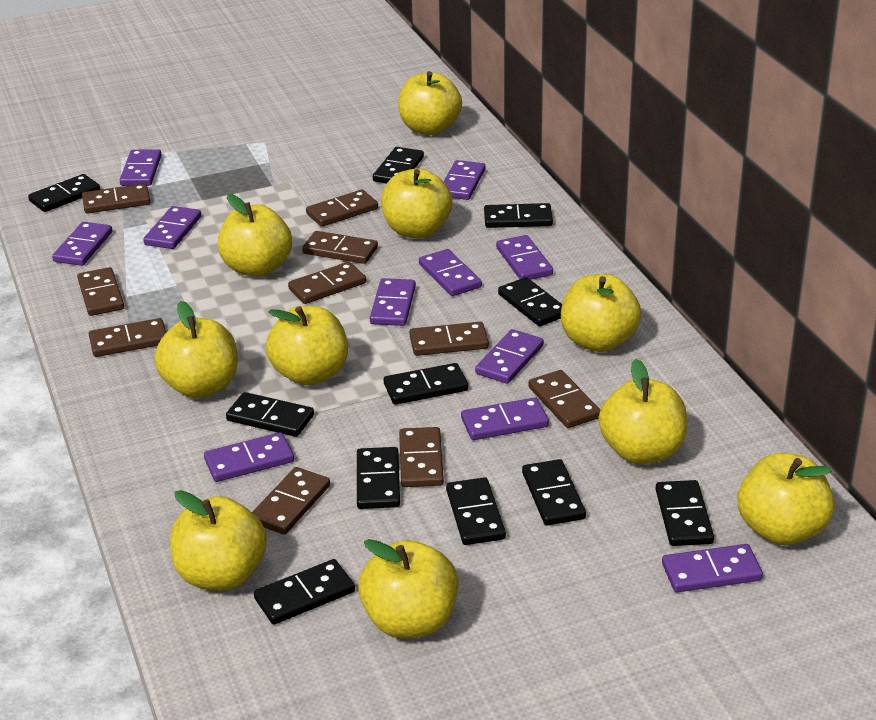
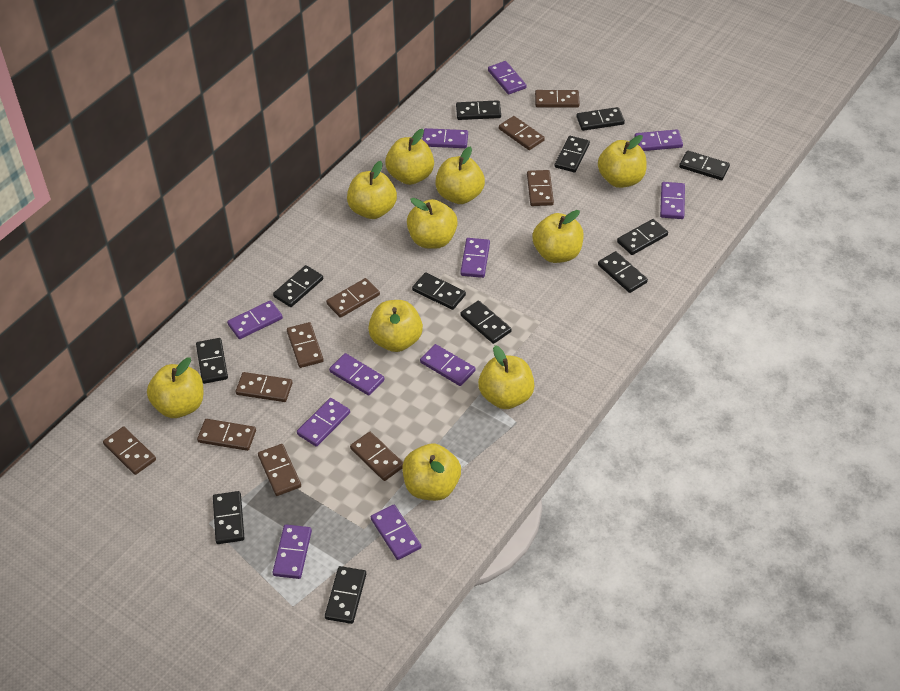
black domino: 11 -> 12

